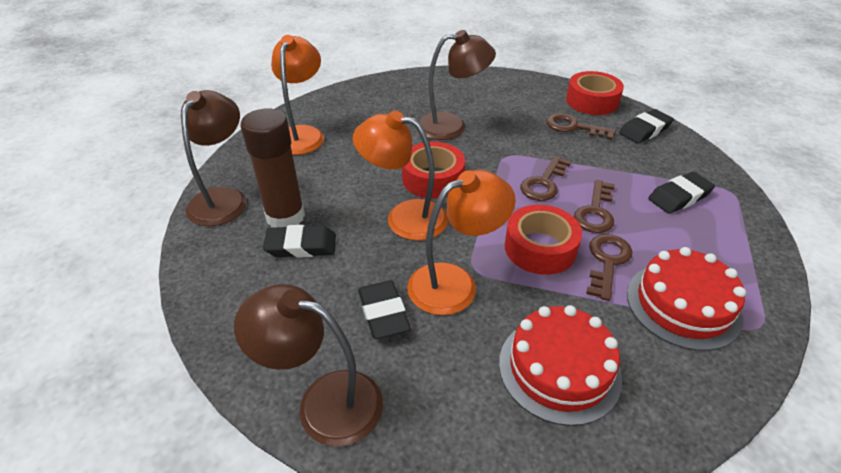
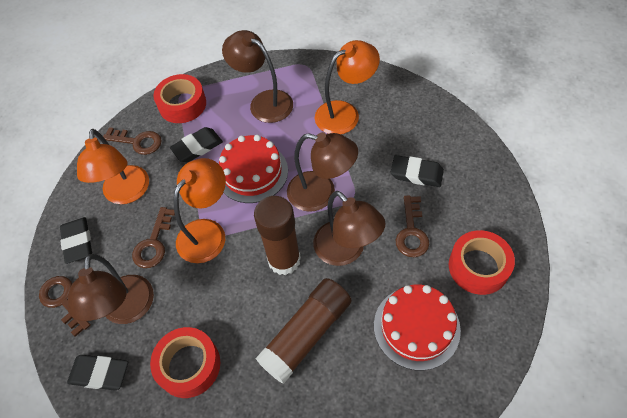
brown glue stick: 1 -> 2
brown lamp: 3 -> 4

